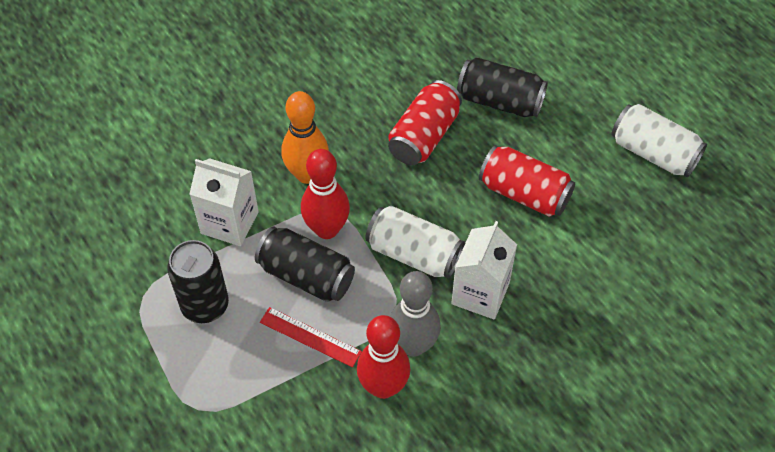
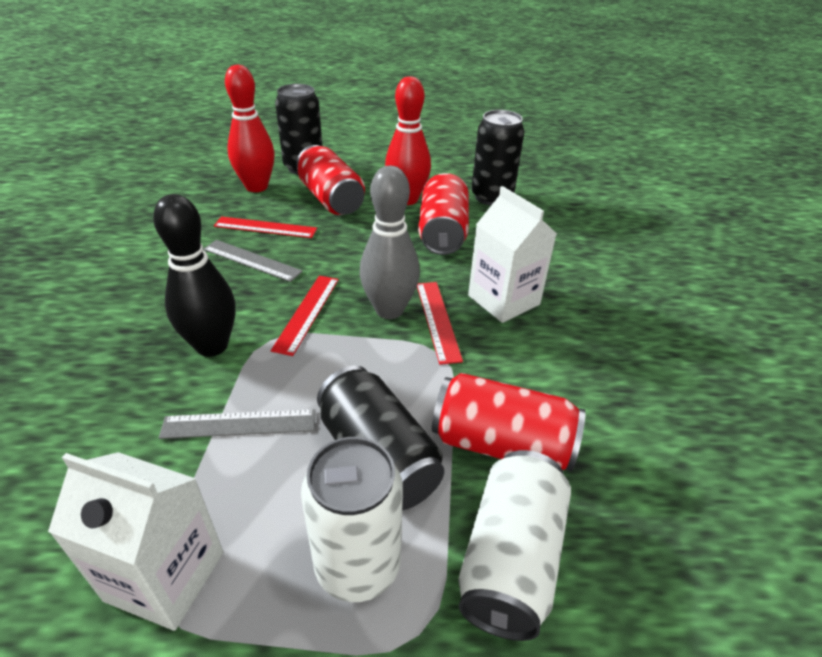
black bowling pin: 0 -> 1
grey ruler: 0 -> 2
orange bowling pin: 1 -> 0
red can: 2 -> 3
red ruler: 1 -> 3

